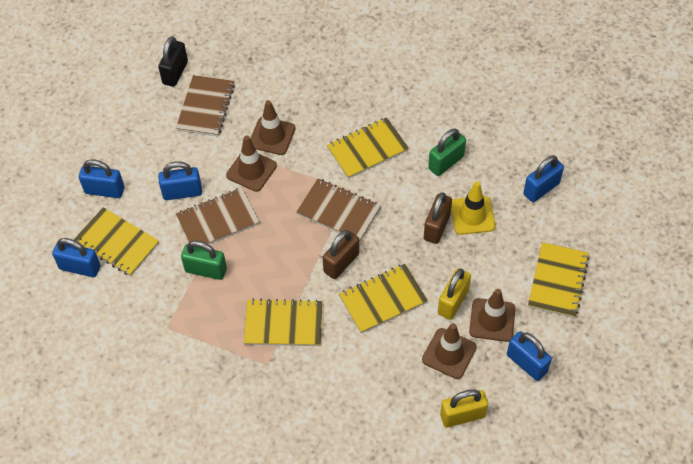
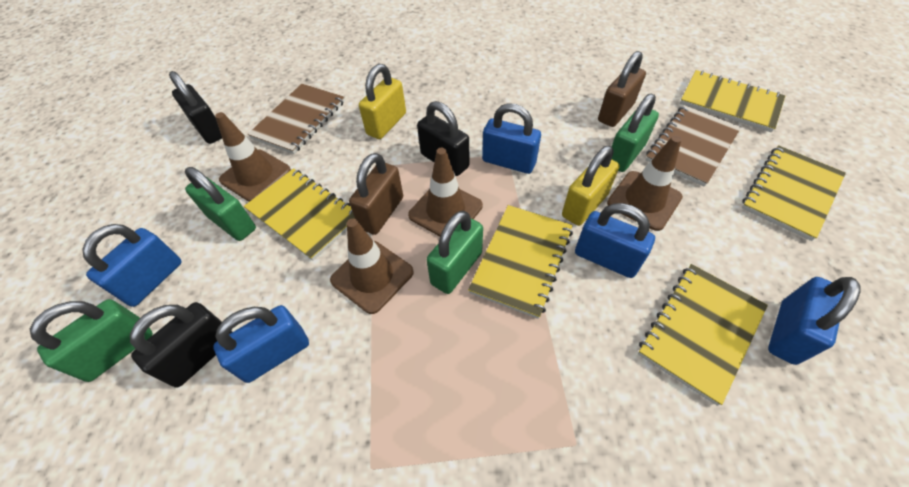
black padlock: 1 -> 3
brown notebook: 3 -> 2
green padlock: 2 -> 4
yellow traffic cone: 1 -> 0

